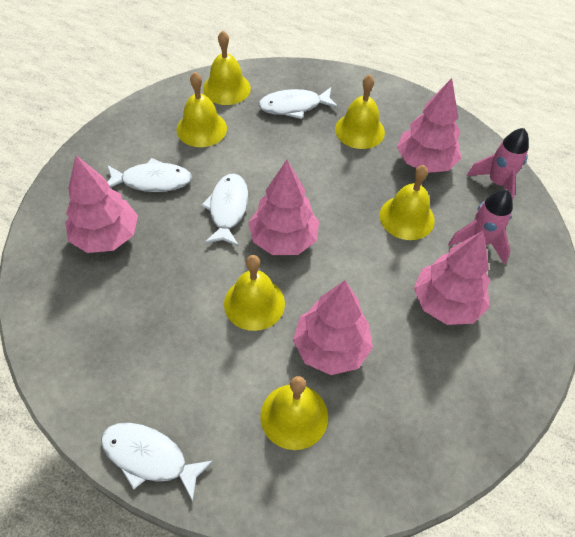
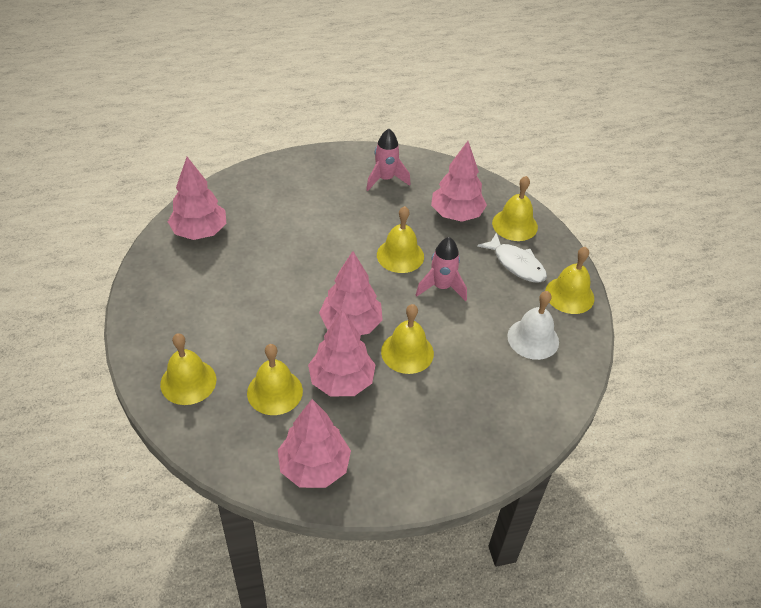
white bell: 0 -> 1
white fish: 4 -> 1

